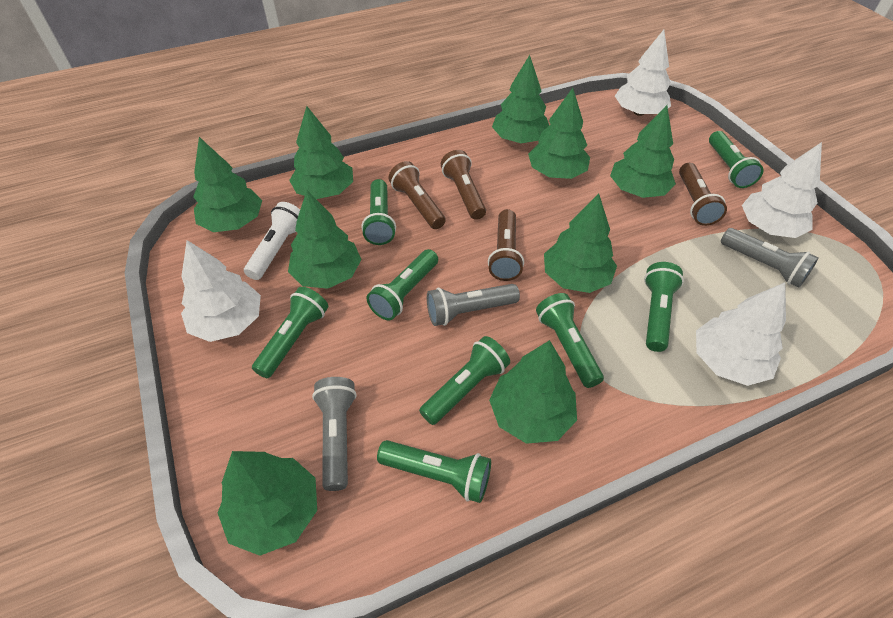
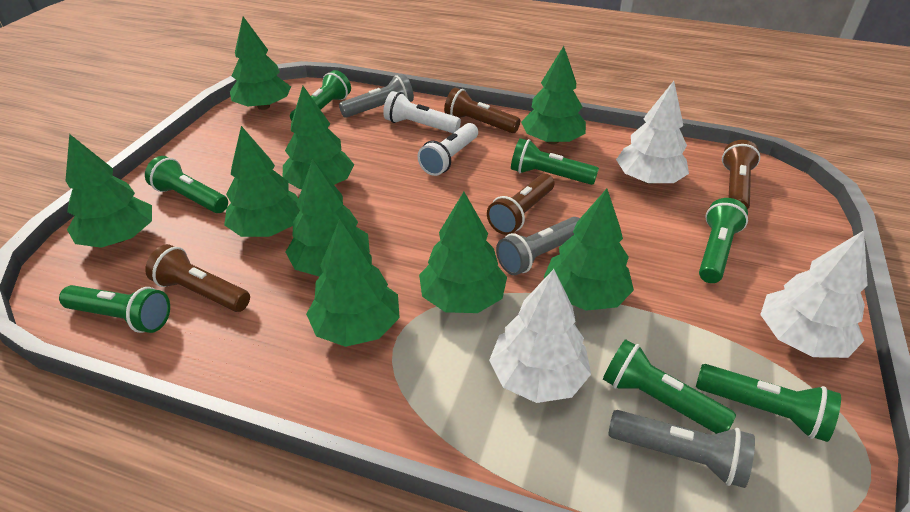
green flashlight: 8 -> 7
white flashlight: 1 -> 2
white tree: 4 -> 3

